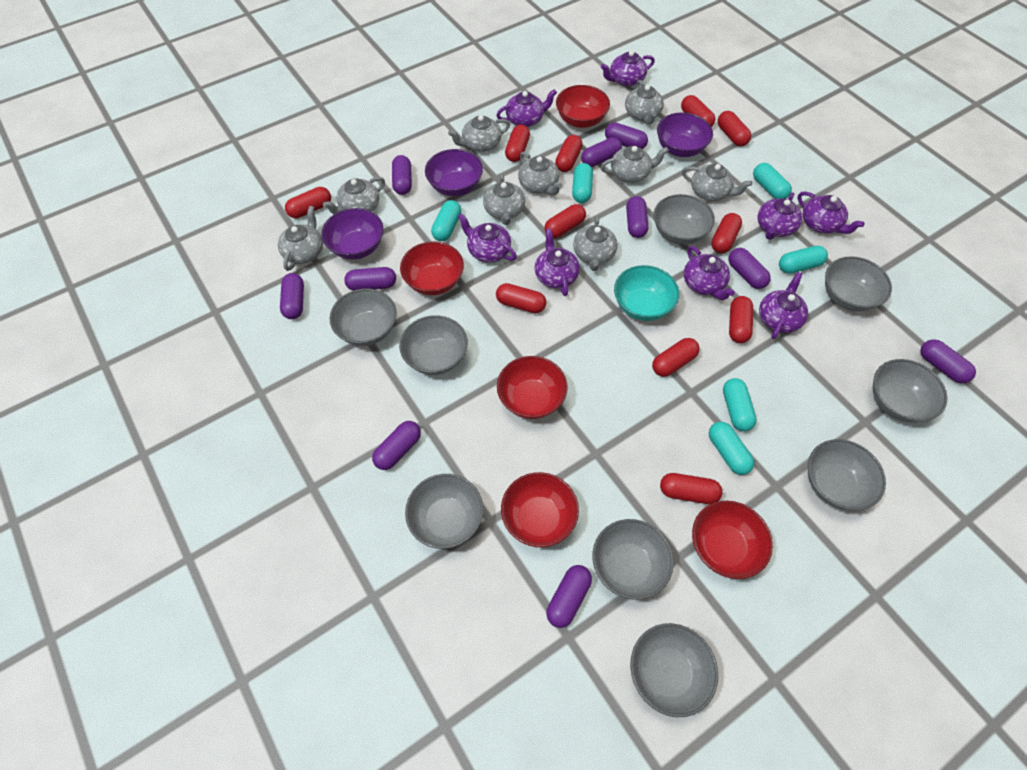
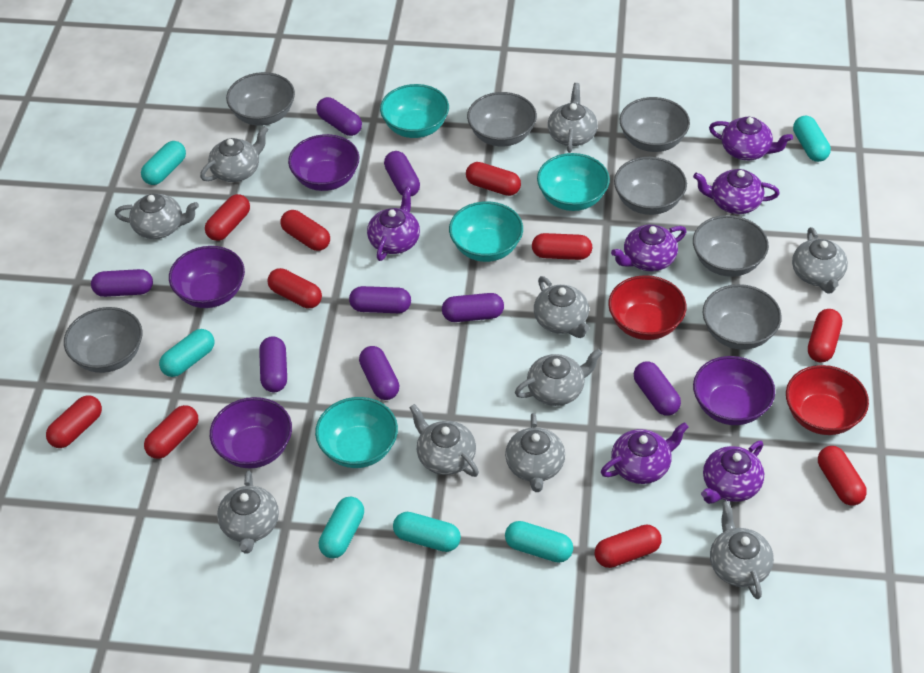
grey bowl: 9 -> 7
grey teapot: 9 -> 10
purple bowl: 3 -> 4
purple capsule: 10 -> 8
purple teapot: 8 -> 6
red bowl: 5 -> 2
red capsule: 11 -> 10
turquoise bowl: 1 -> 4

